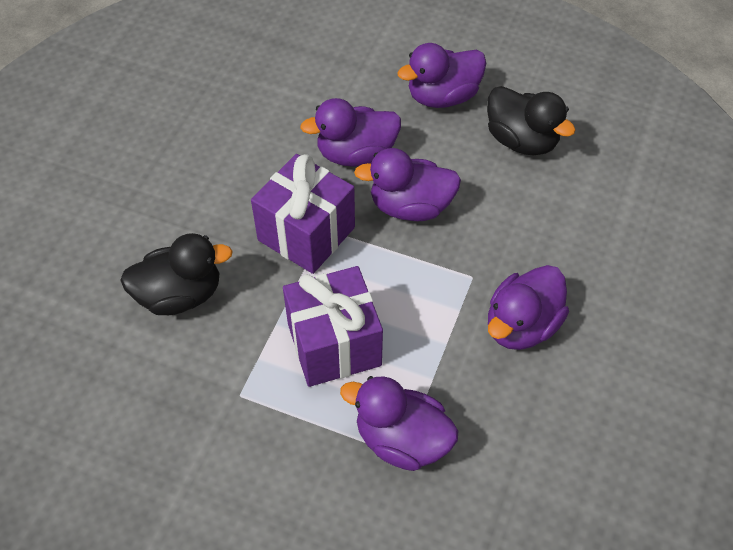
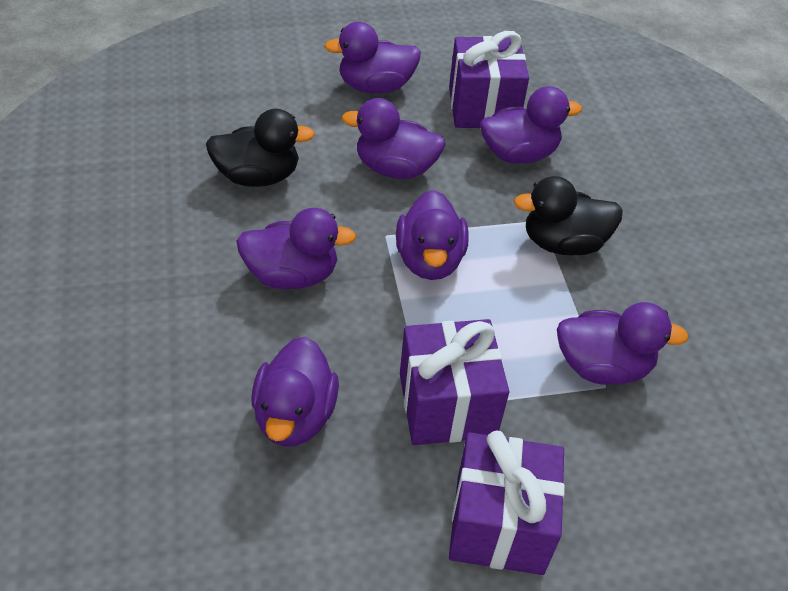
purple duck: 5 -> 7
purple gift: 2 -> 3

